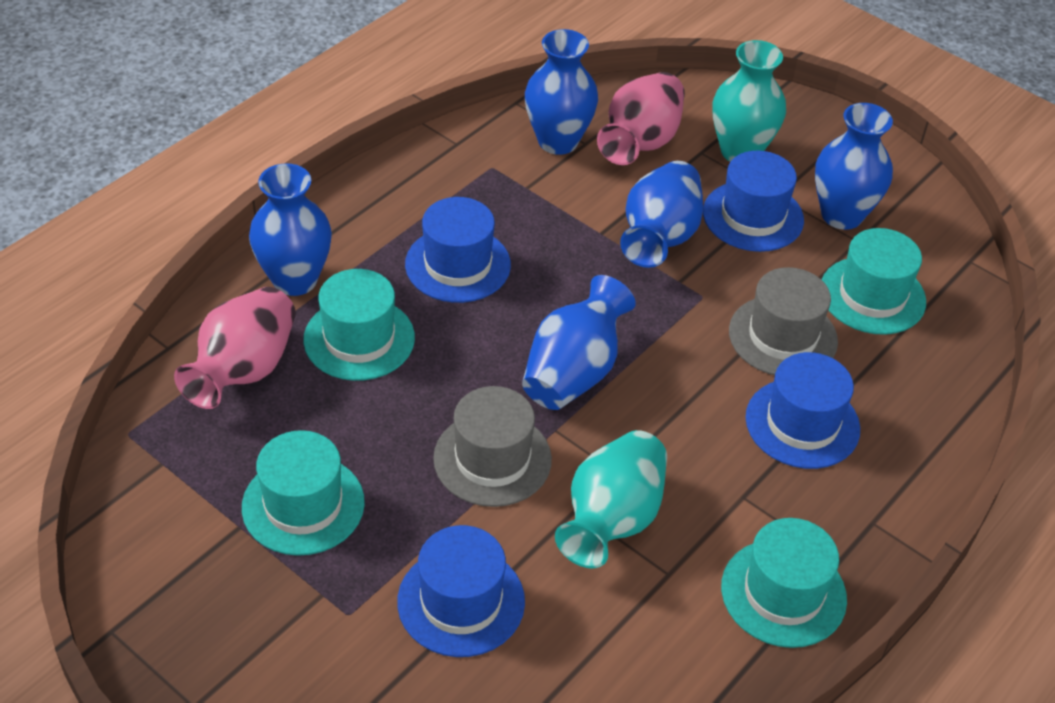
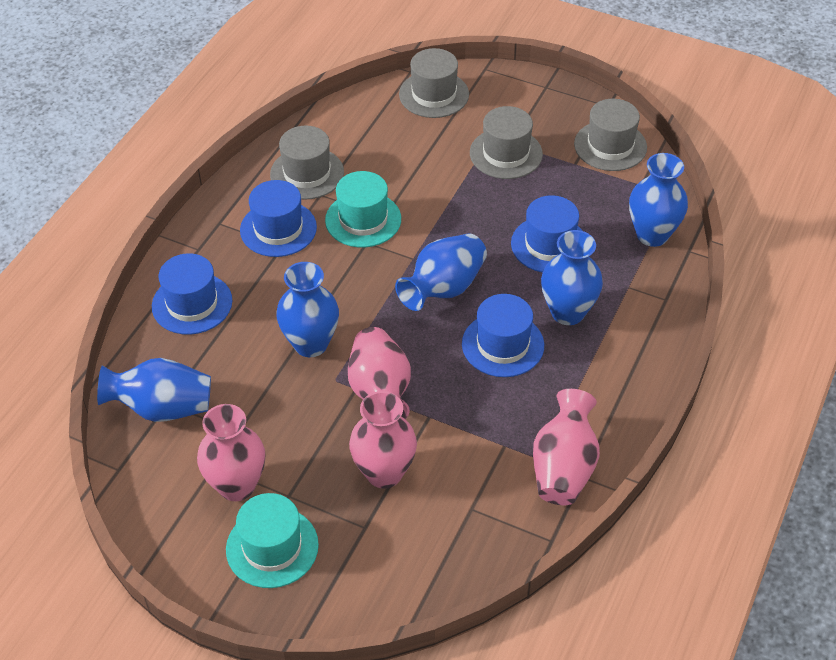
grey hat: 2 -> 4
pink vase: 2 -> 4
turquoise hat: 4 -> 2
turquoise vase: 2 -> 0

